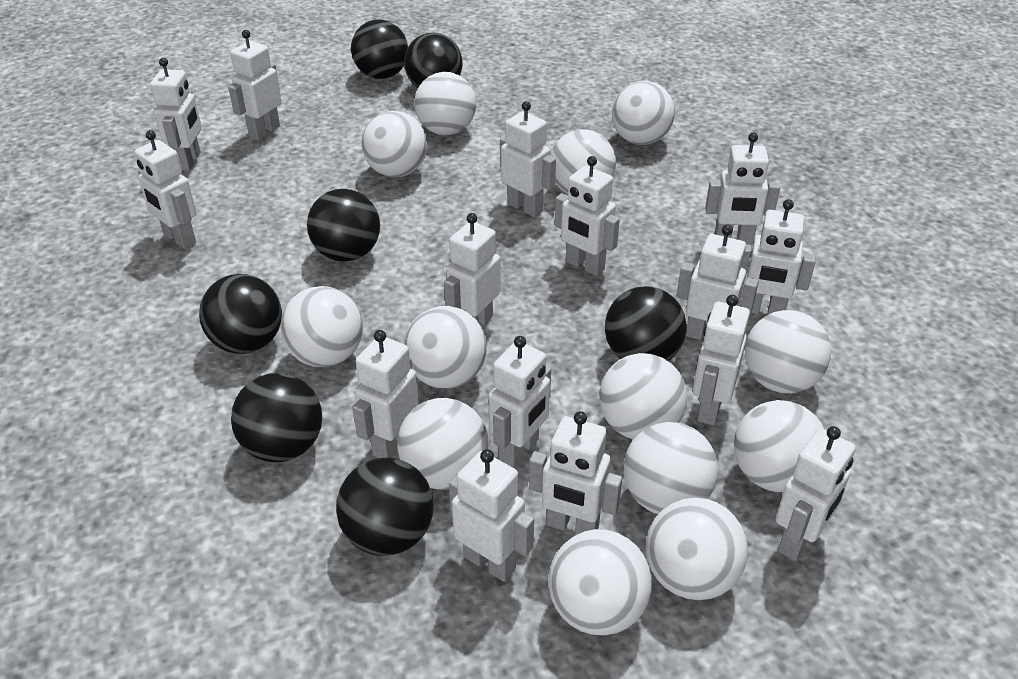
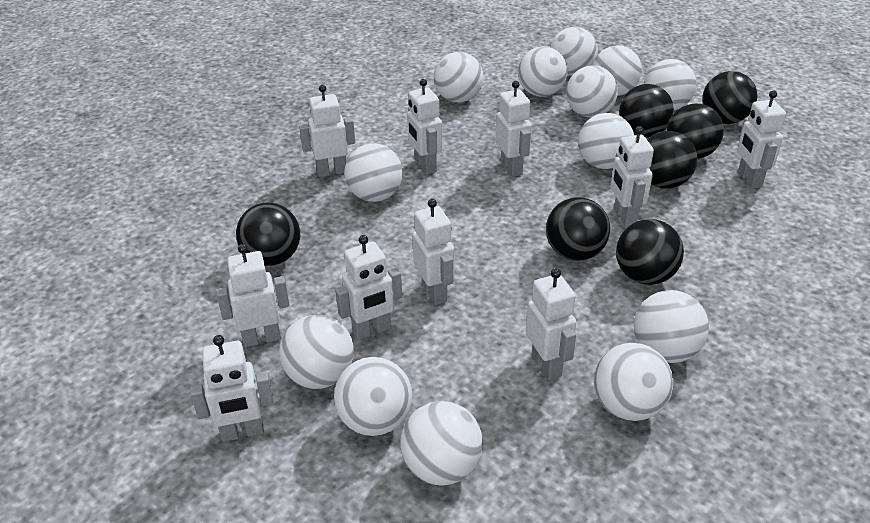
white robot: 15 -> 10

